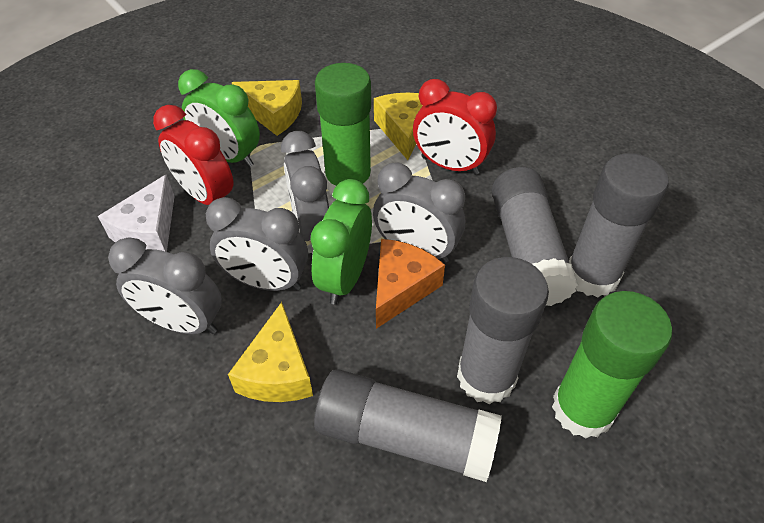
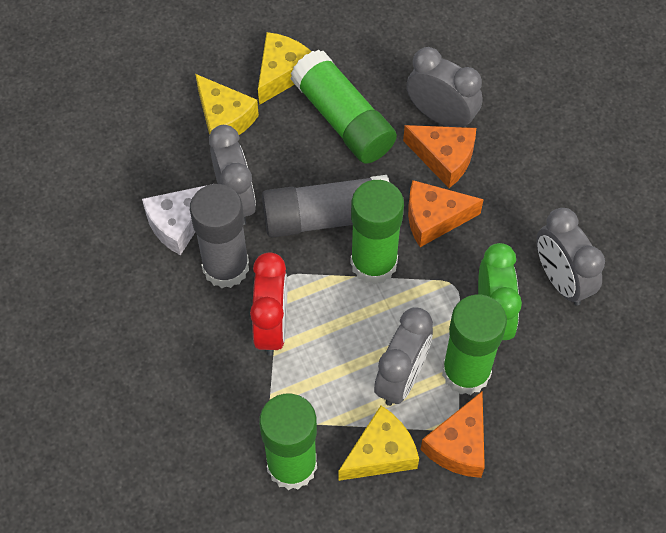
green clock: 2 -> 1
green glue stick: 2 -> 4
grey glue stick: 4 -> 2
orange cheese: 1 -> 3
red clock: 2 -> 1

